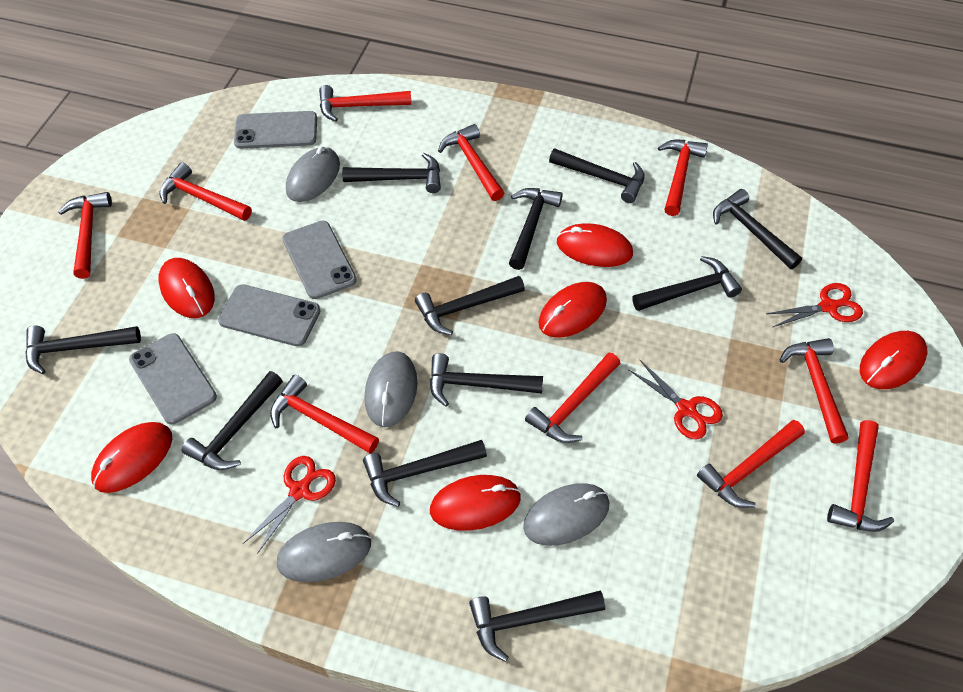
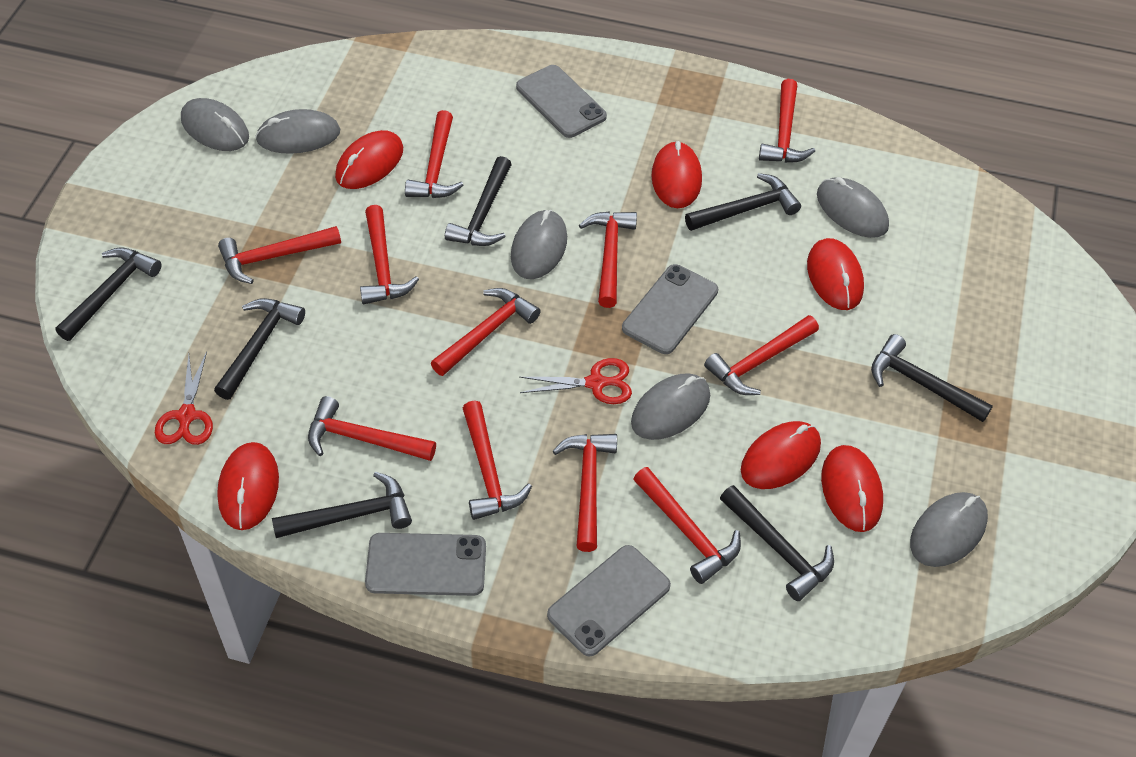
black hammer: 11 -> 7
grey mouse: 4 -> 6
red hammer: 10 -> 11
red scissors: 3 -> 2

